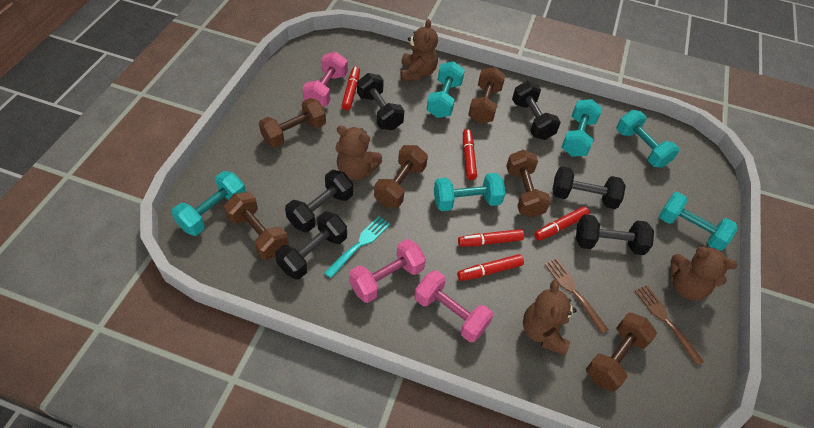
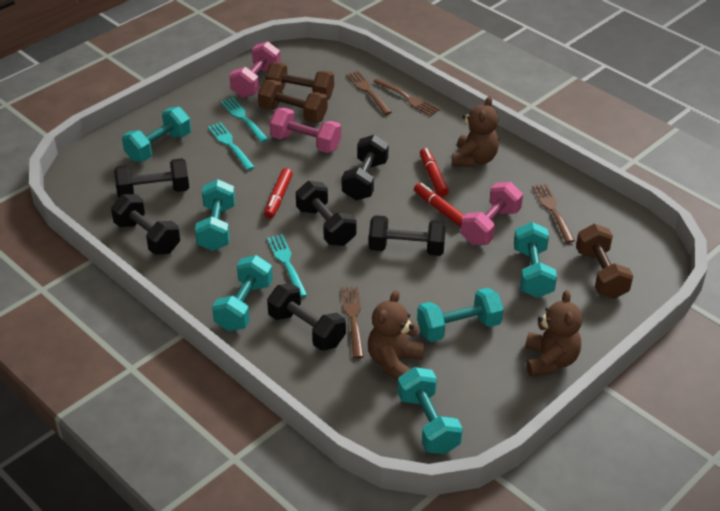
brown dumbbell: 6 -> 3
brown fork: 2 -> 4
brown teddy bear: 4 -> 3
red marker: 5 -> 3
turquoise fork: 1 -> 3

